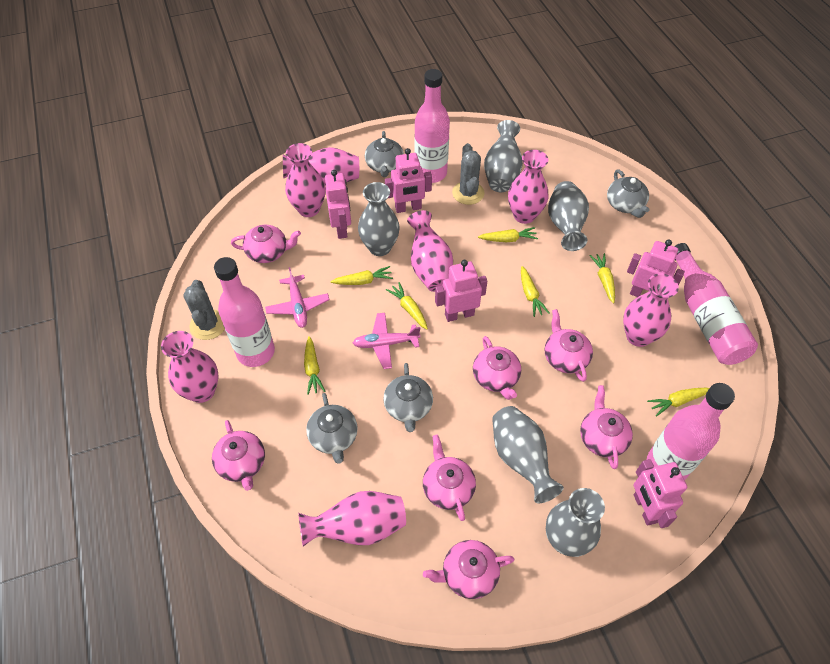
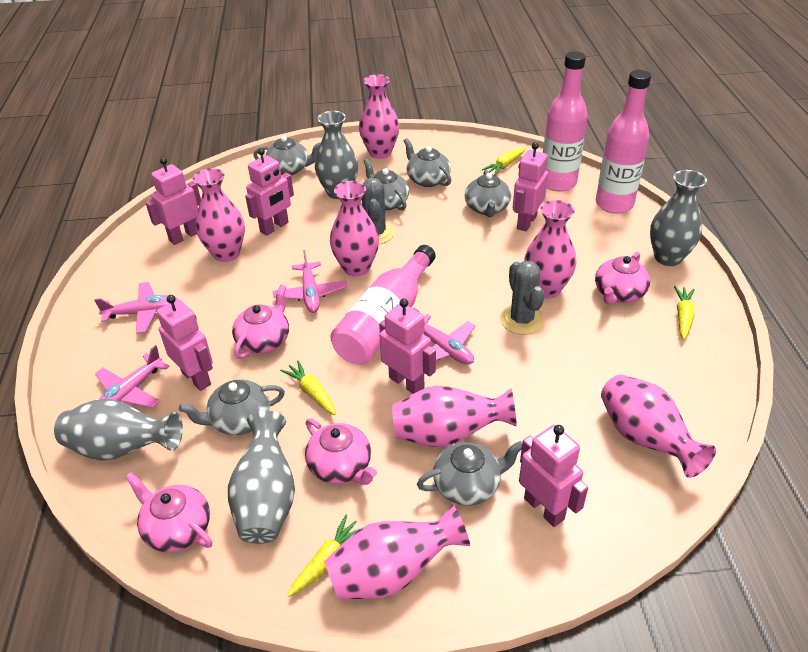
grey teapot: 4 -> 6
grey vase: 5 -> 4
pink bottle: 4 -> 3
pink plane: 2 -> 4
pink robot: 5 -> 6
pink teapot: 7 -> 4
yellow carrot: 7 -> 4

